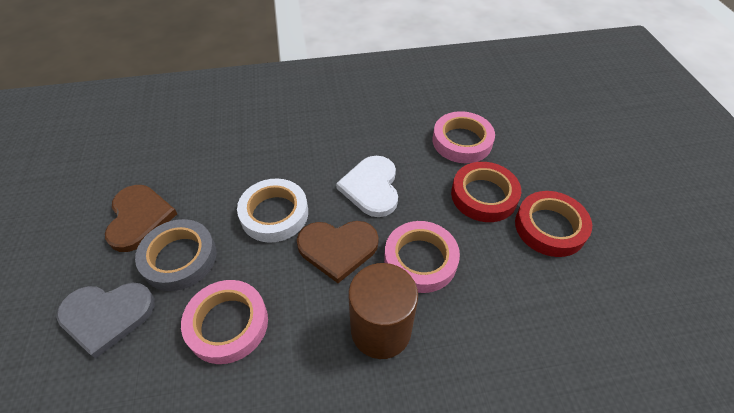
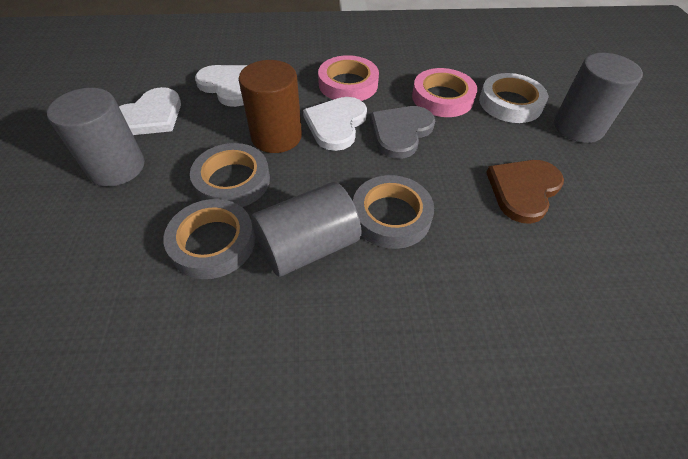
brown heart: 2 -> 1
grey cylinder: 0 -> 3
grey tape: 1 -> 3
pink tape: 3 -> 2
red tape: 2 -> 0
white heart: 1 -> 3

